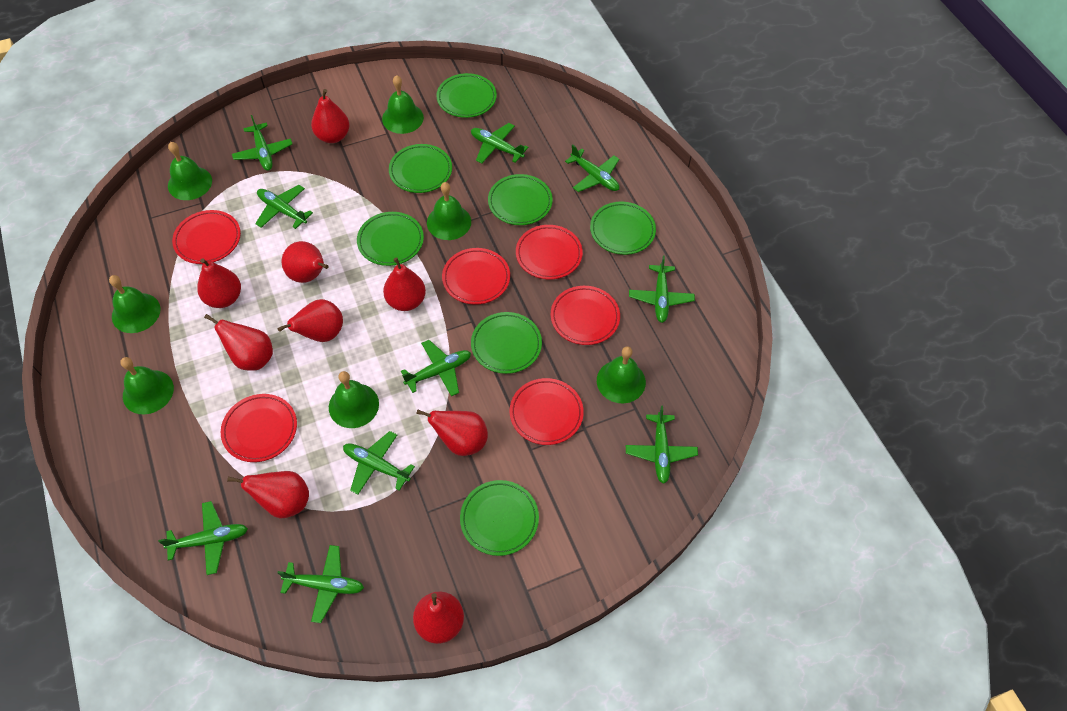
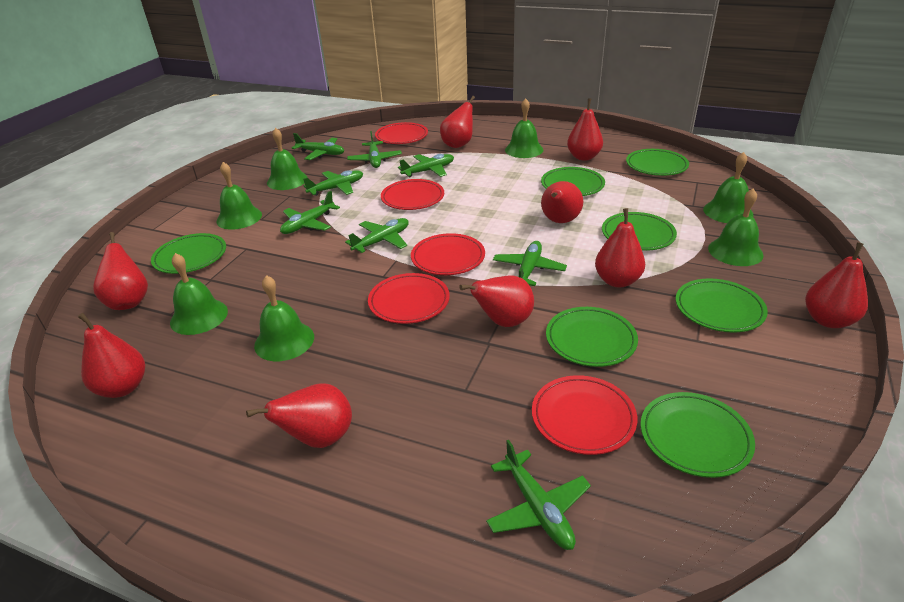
green plane: 10 -> 8
red plate: 6 -> 5

